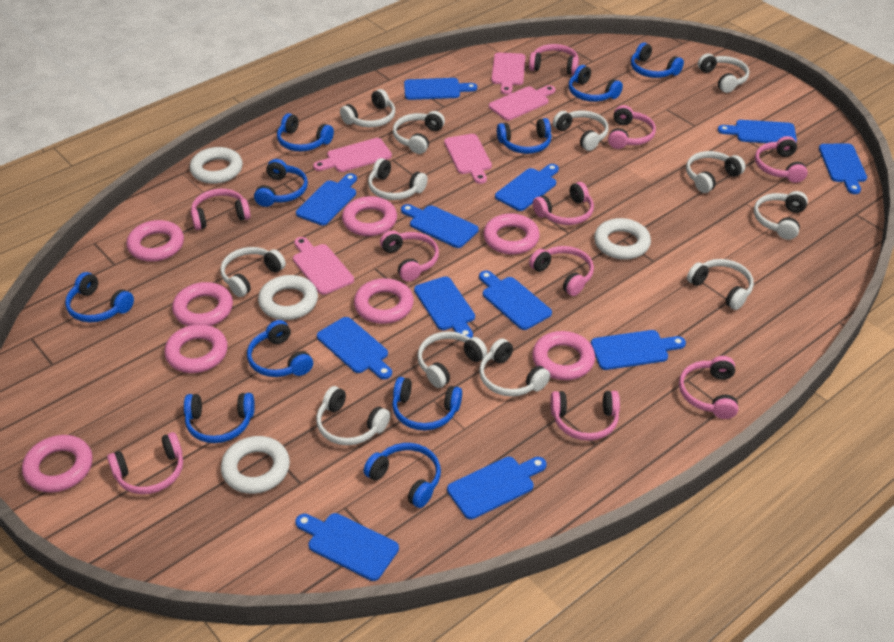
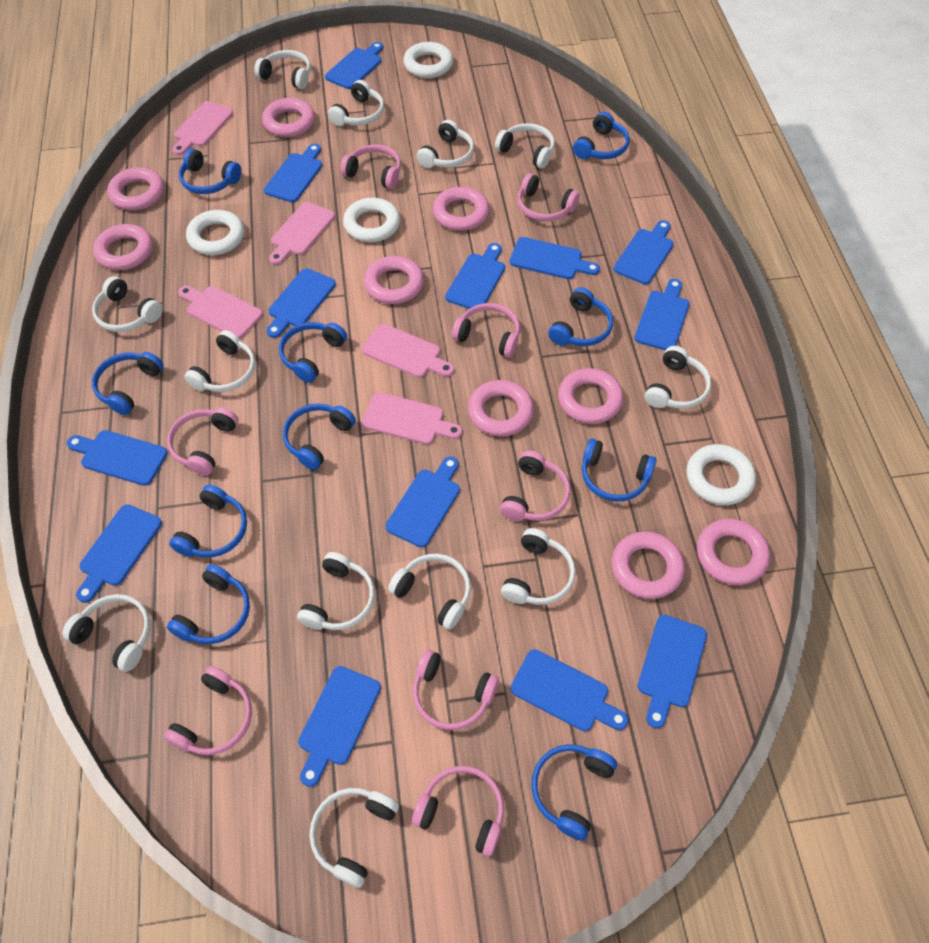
blue cutting board: 12 -> 13
pink headphones: 10 -> 8
pink ring: 8 -> 9

